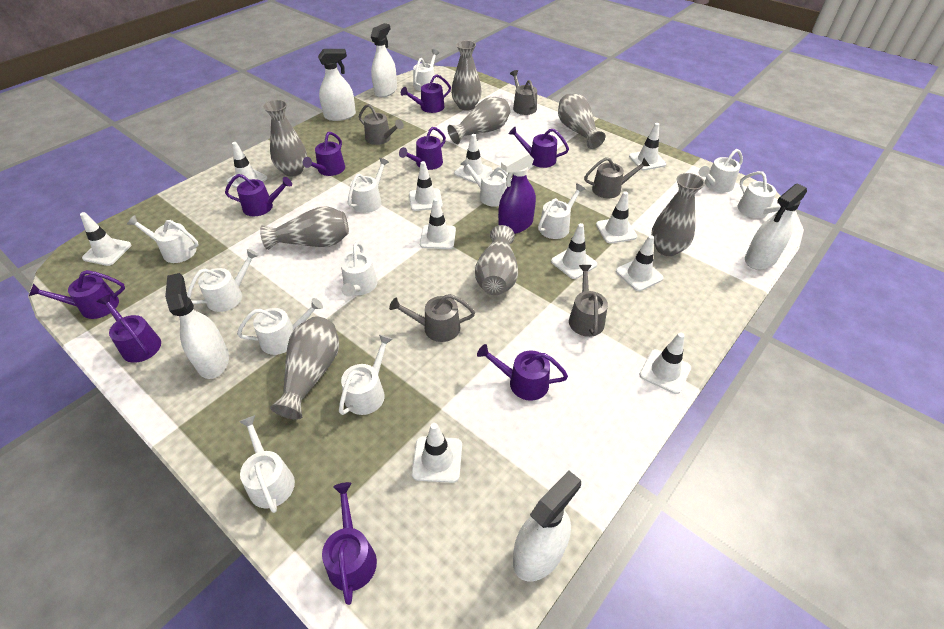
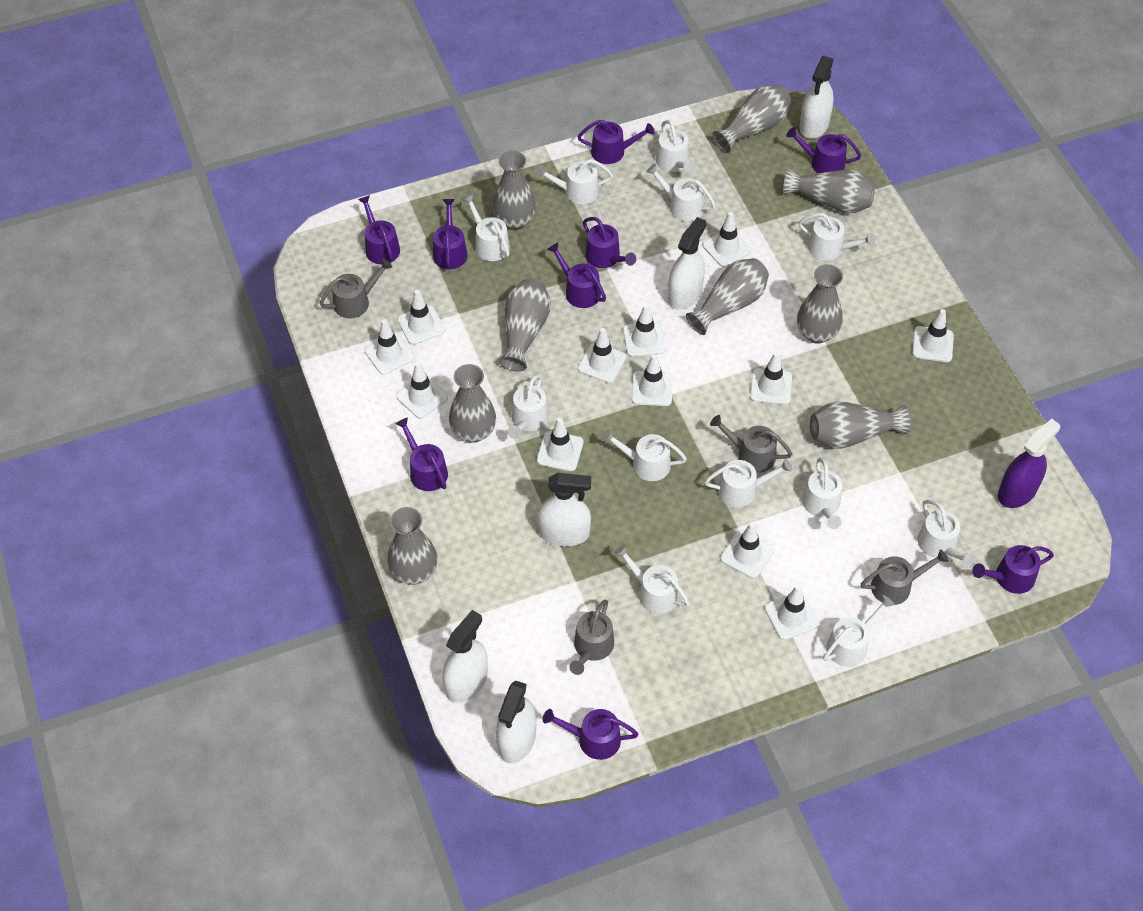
grey vase: 8 -> 9
grey watering can: 5 -> 4
white traffic cone: 11 -> 12

